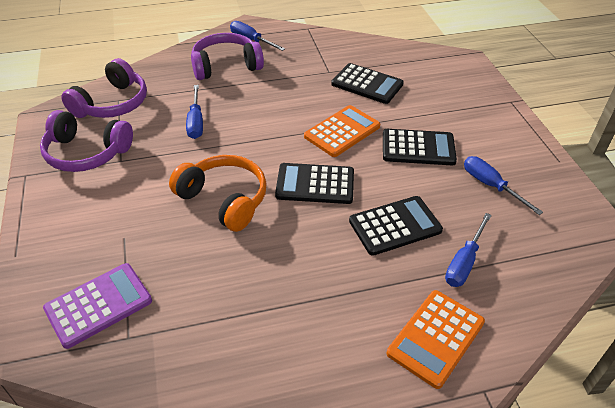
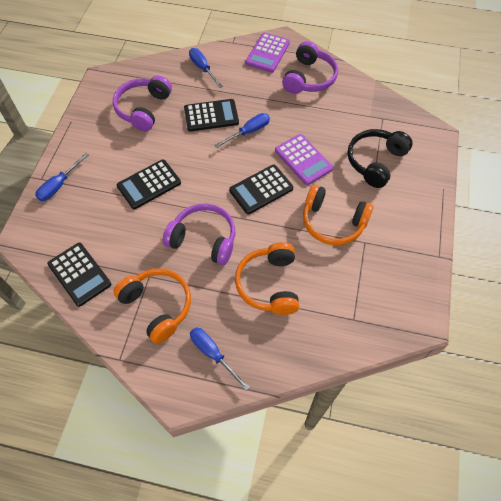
black headphones: 0 -> 1
orange calculator: 2 -> 0
orange headphones: 1 -> 3
purple calculator: 1 -> 2

